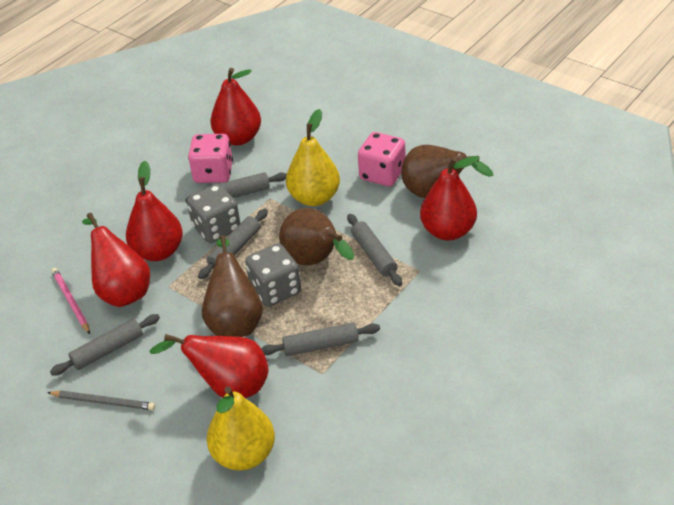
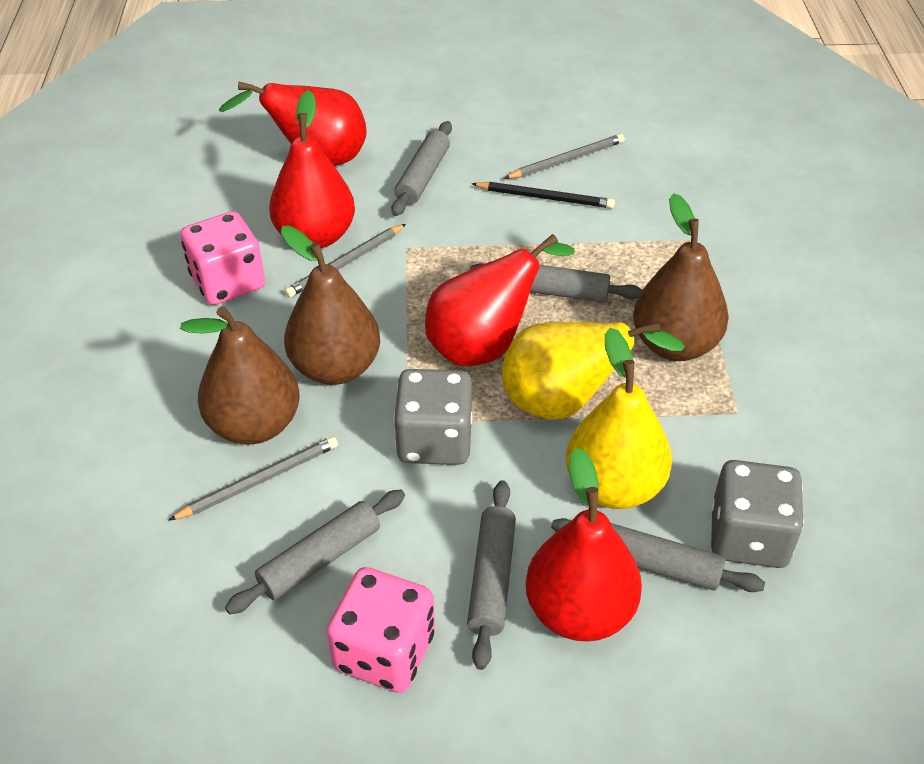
black pencil: 0 -> 1
grey pencil: 1 -> 3
pink pencil: 1 -> 0
red pear: 5 -> 4

